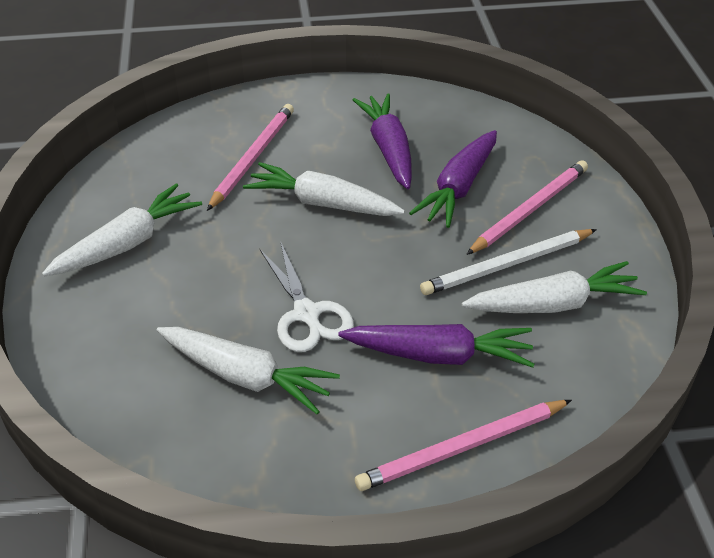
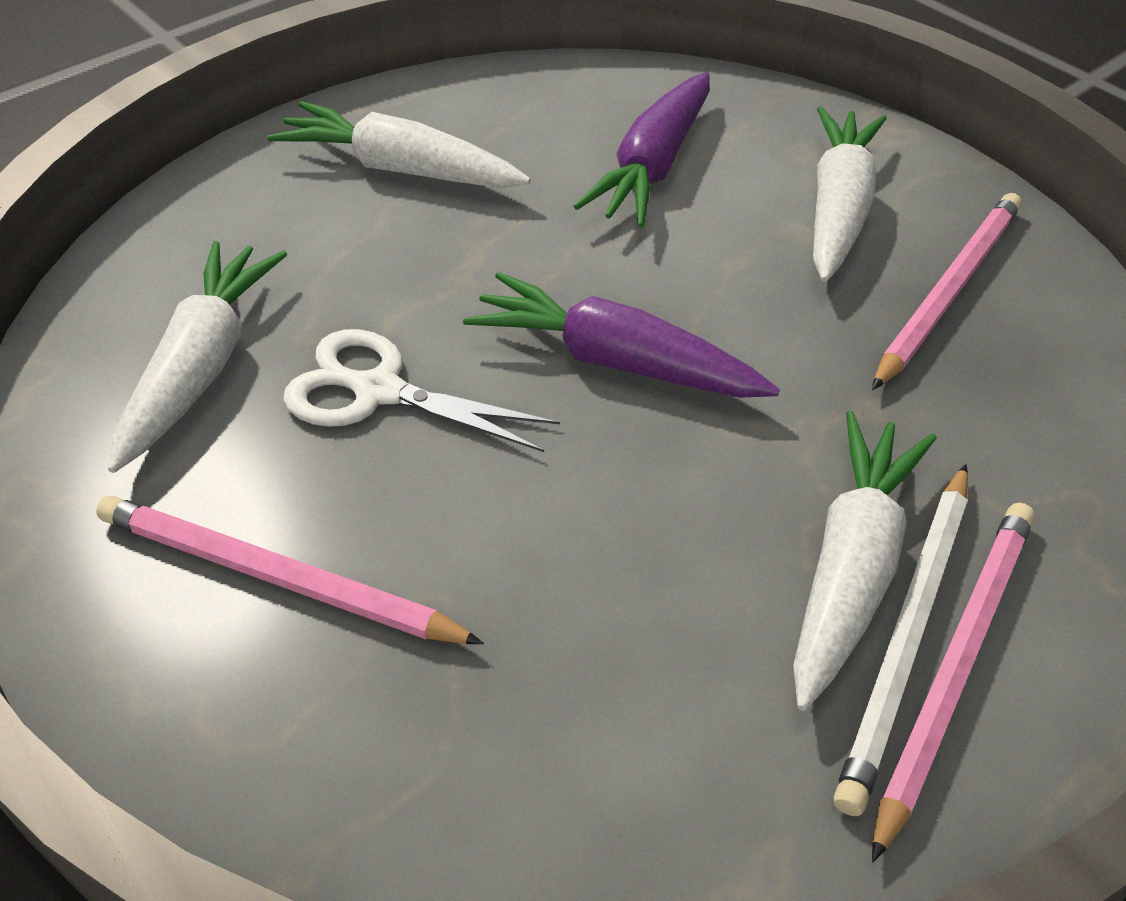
purple carrot: 3 -> 2

